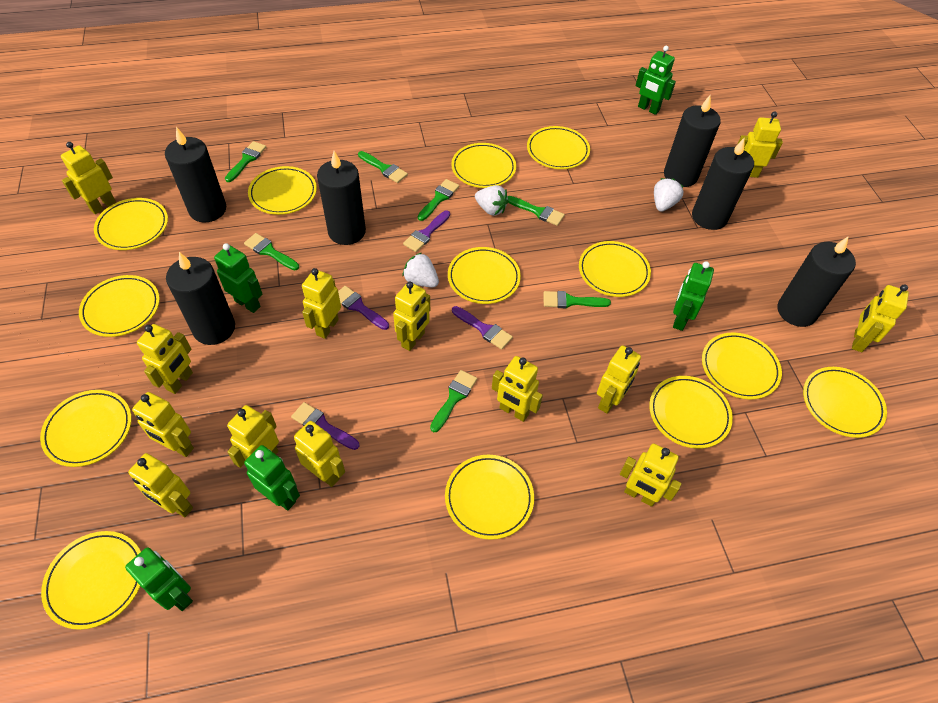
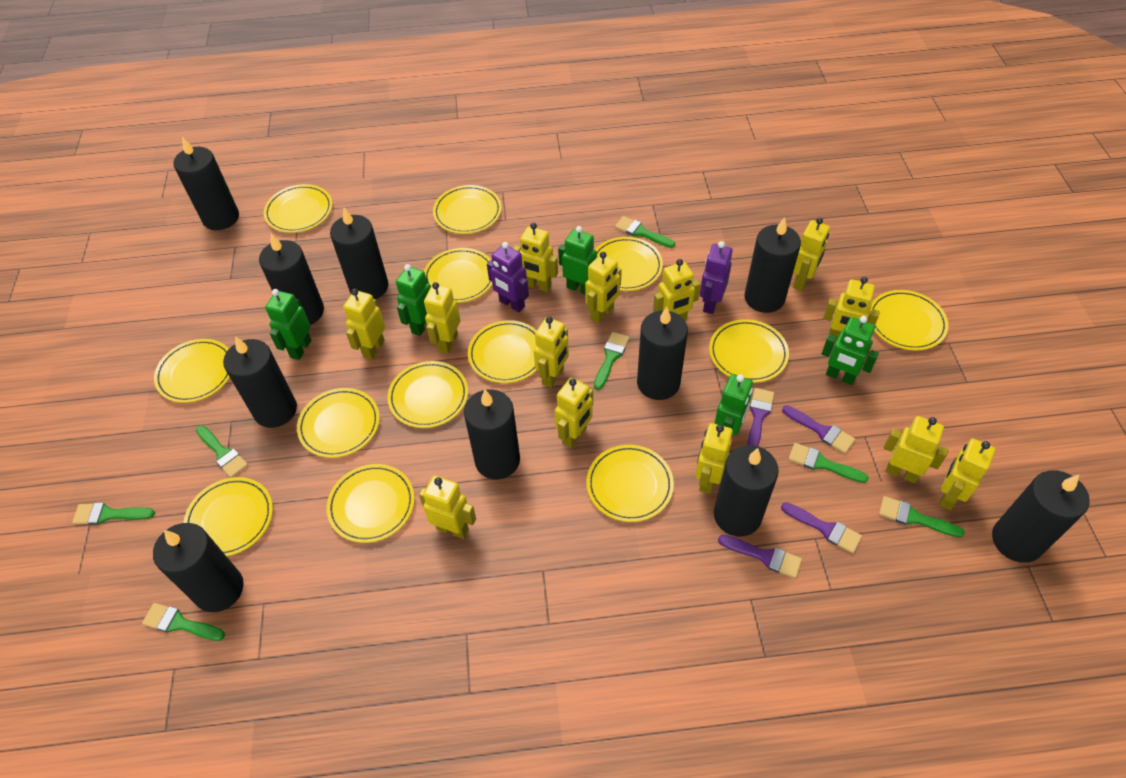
black candle: 6 -> 10
purple robot: 0 -> 2
white strawberry: 3 -> 0

